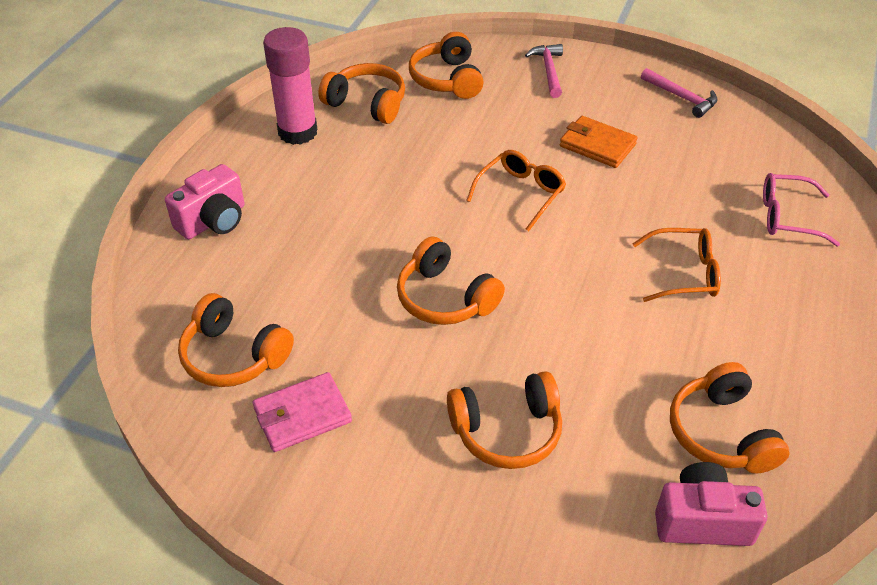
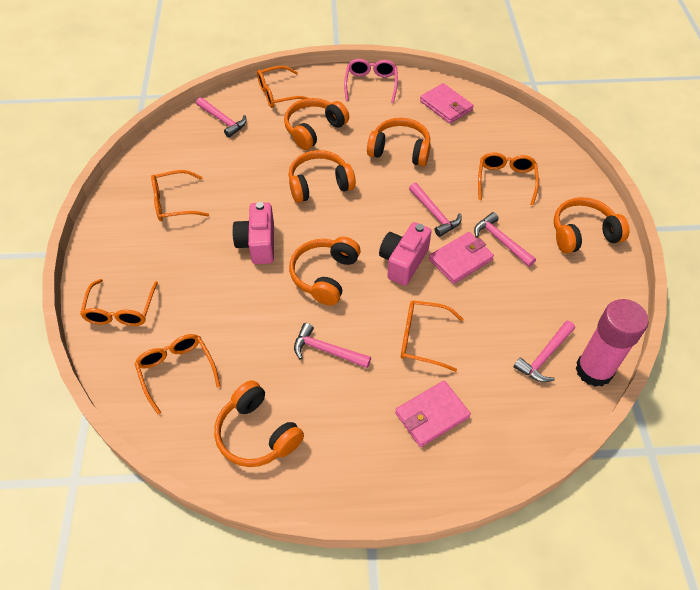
orange glasses: 2 -> 6
orange wallet: 1 -> 0
pink hammer: 2 -> 5
pink wallet: 1 -> 3

